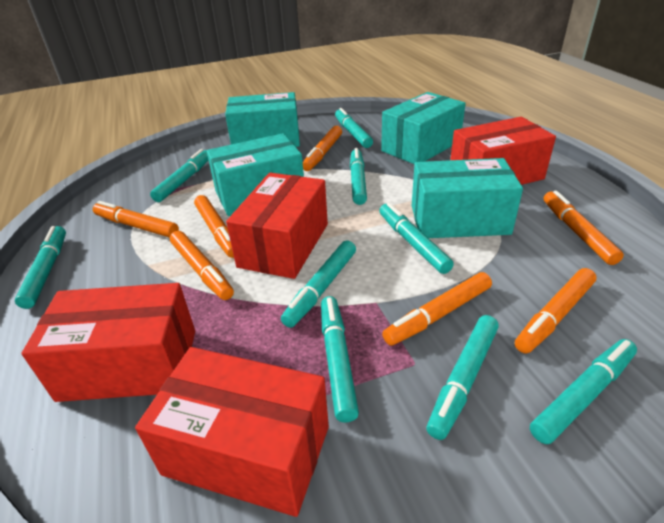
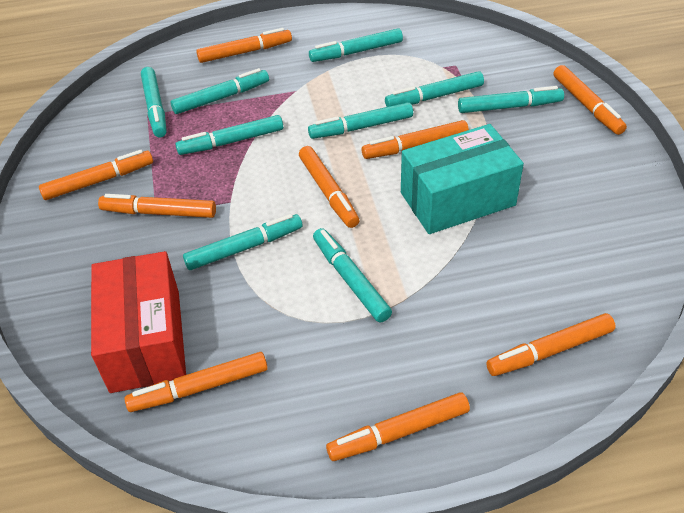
orange marker: 7 -> 9
red box: 4 -> 1
turquoise box: 4 -> 1

